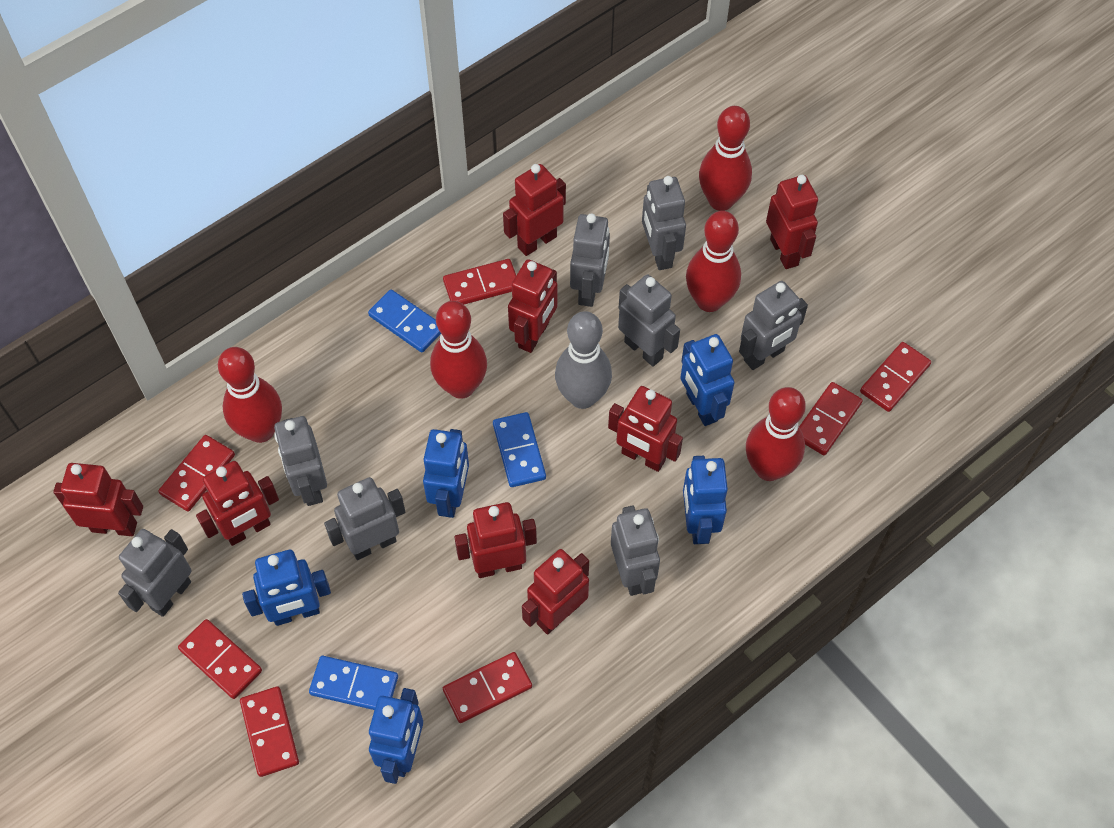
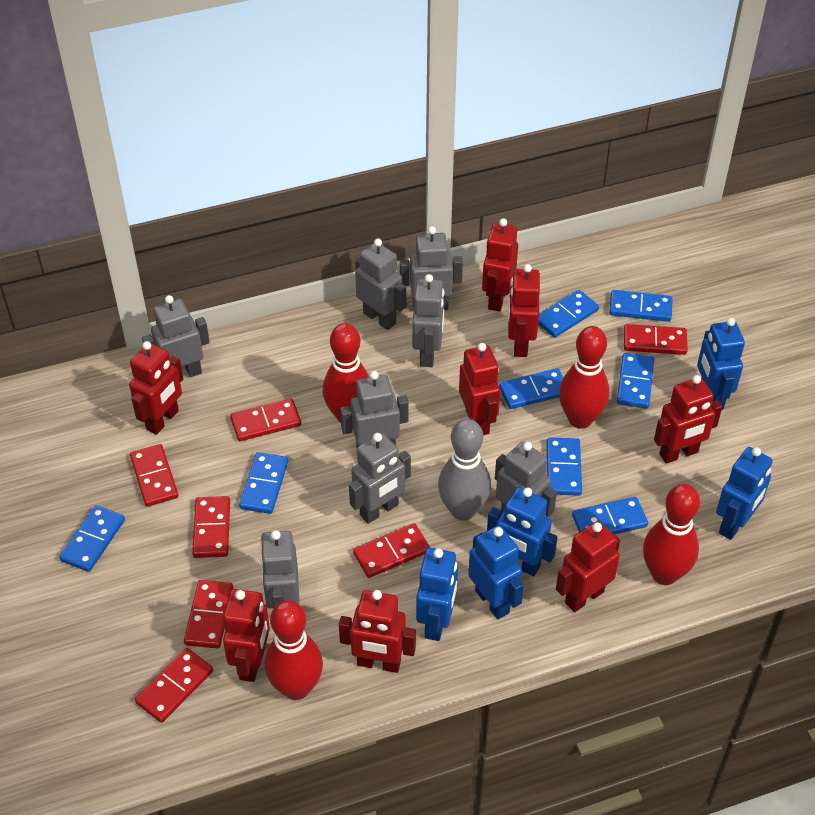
blue domino: 3 -> 8
red bowling pin: 5 -> 4

